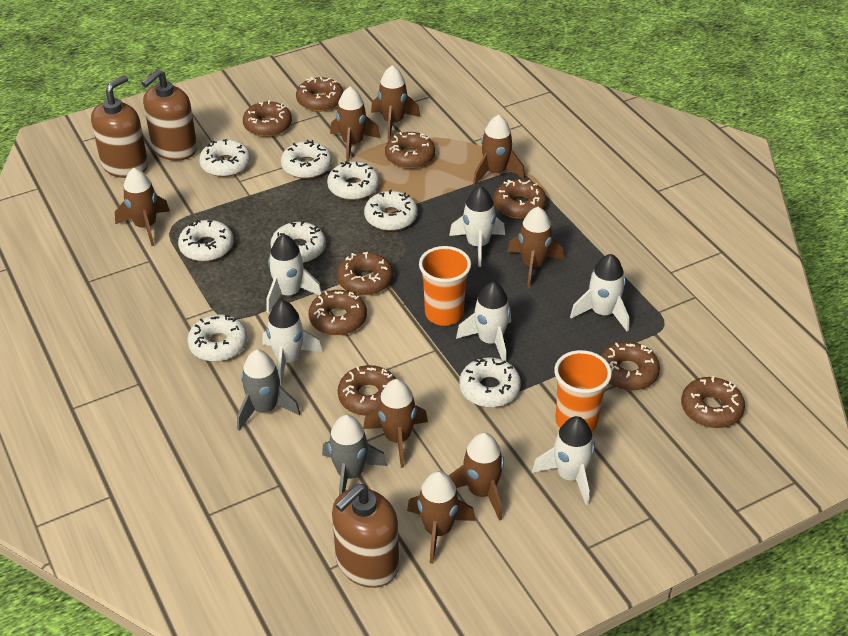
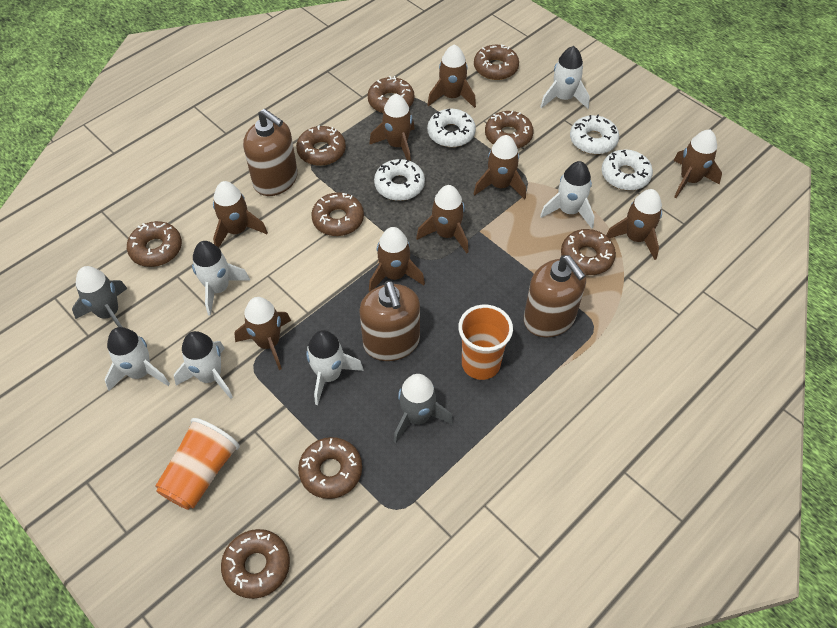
brown rocket: 8 -> 9
white donut: 8 -> 4

